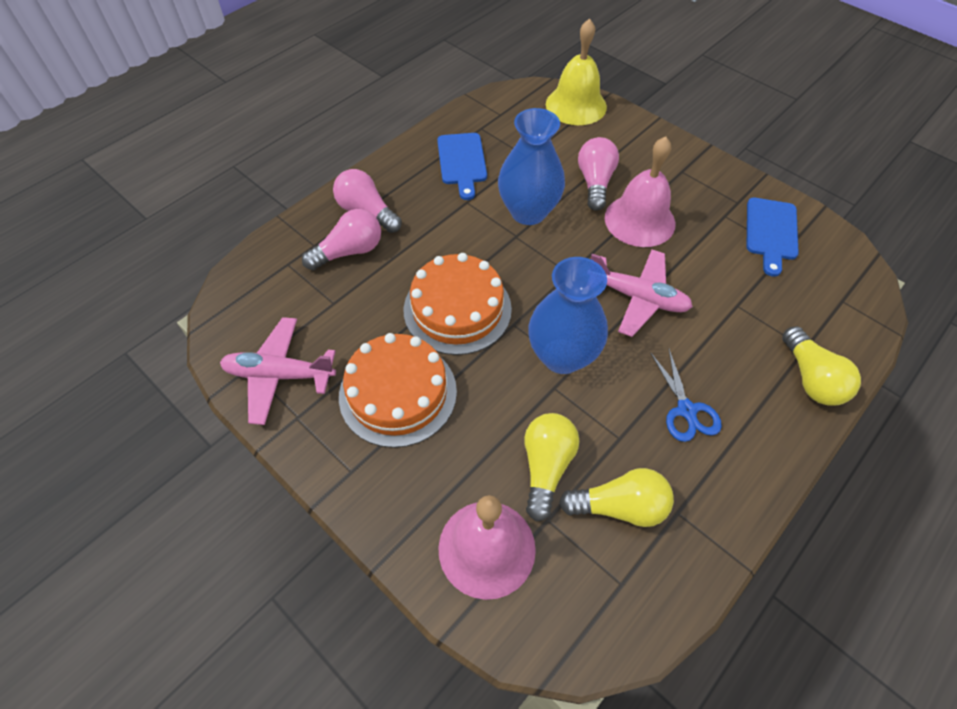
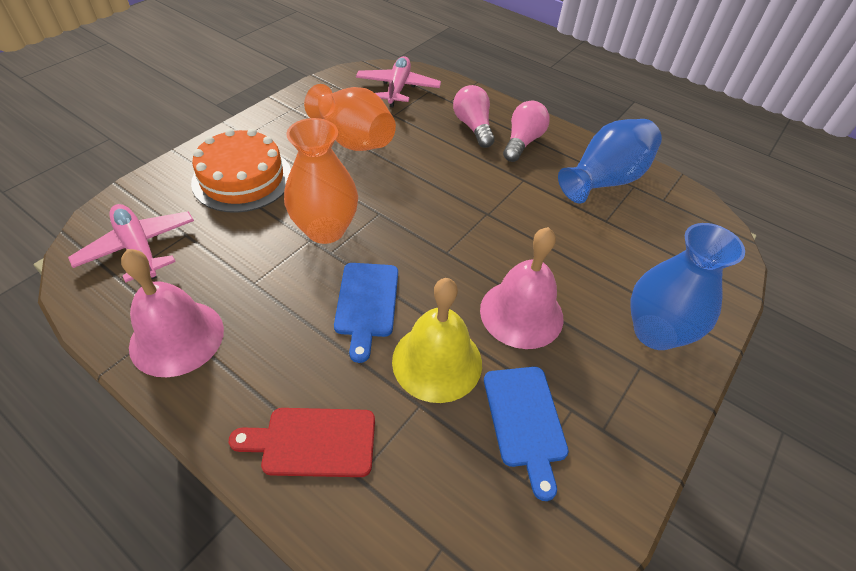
blue scissors: 1 -> 0
orange cake: 2 -> 1
orange vase: 0 -> 2
pink light bulb: 3 -> 2
red cutting board: 0 -> 1
yellow light bulb: 3 -> 0

